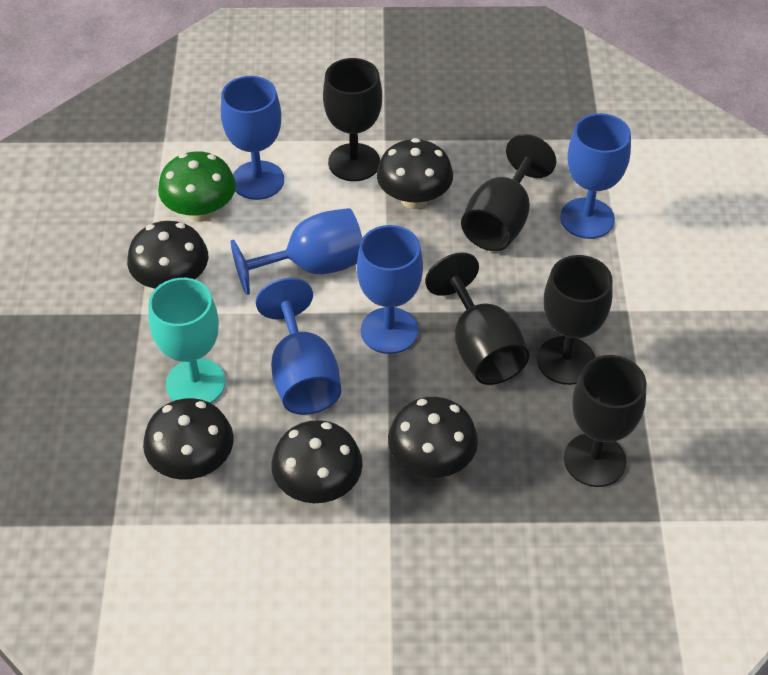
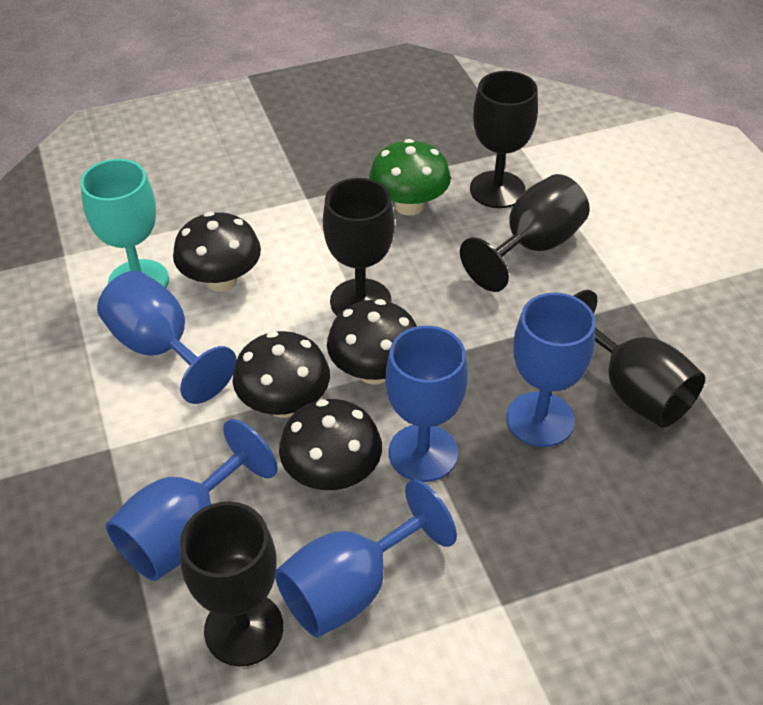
black mushroom: 5 -> 4

